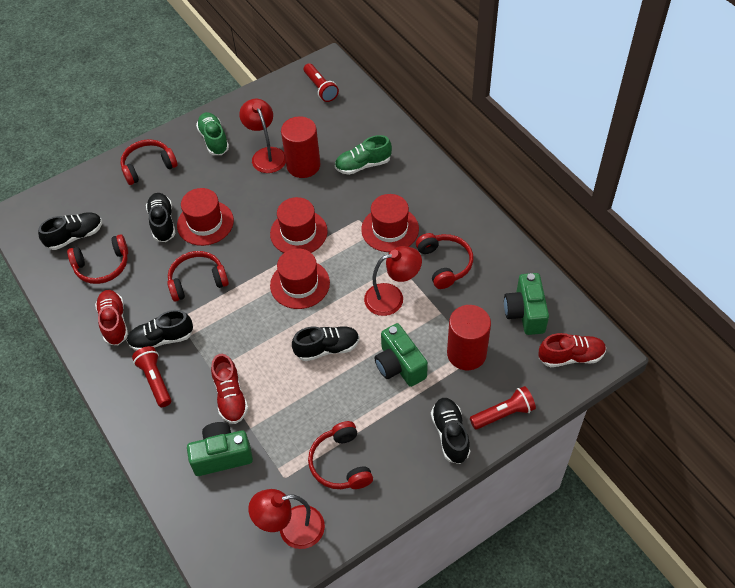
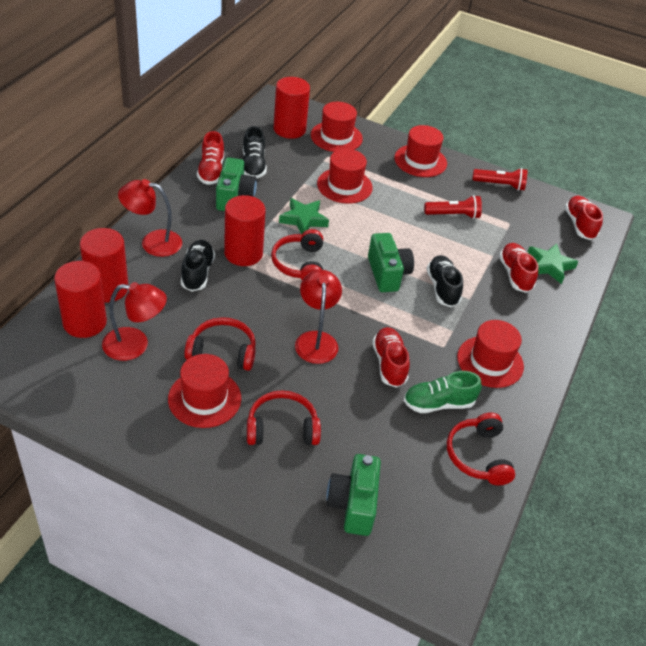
black shoe: 5 -> 3
green shoe: 2 -> 1
green star: 0 -> 2
red cylinder: 2 -> 4
red flashlight: 3 -> 2
red hat: 4 -> 5
red headphones: 5 -> 4
red shoe: 3 -> 4

